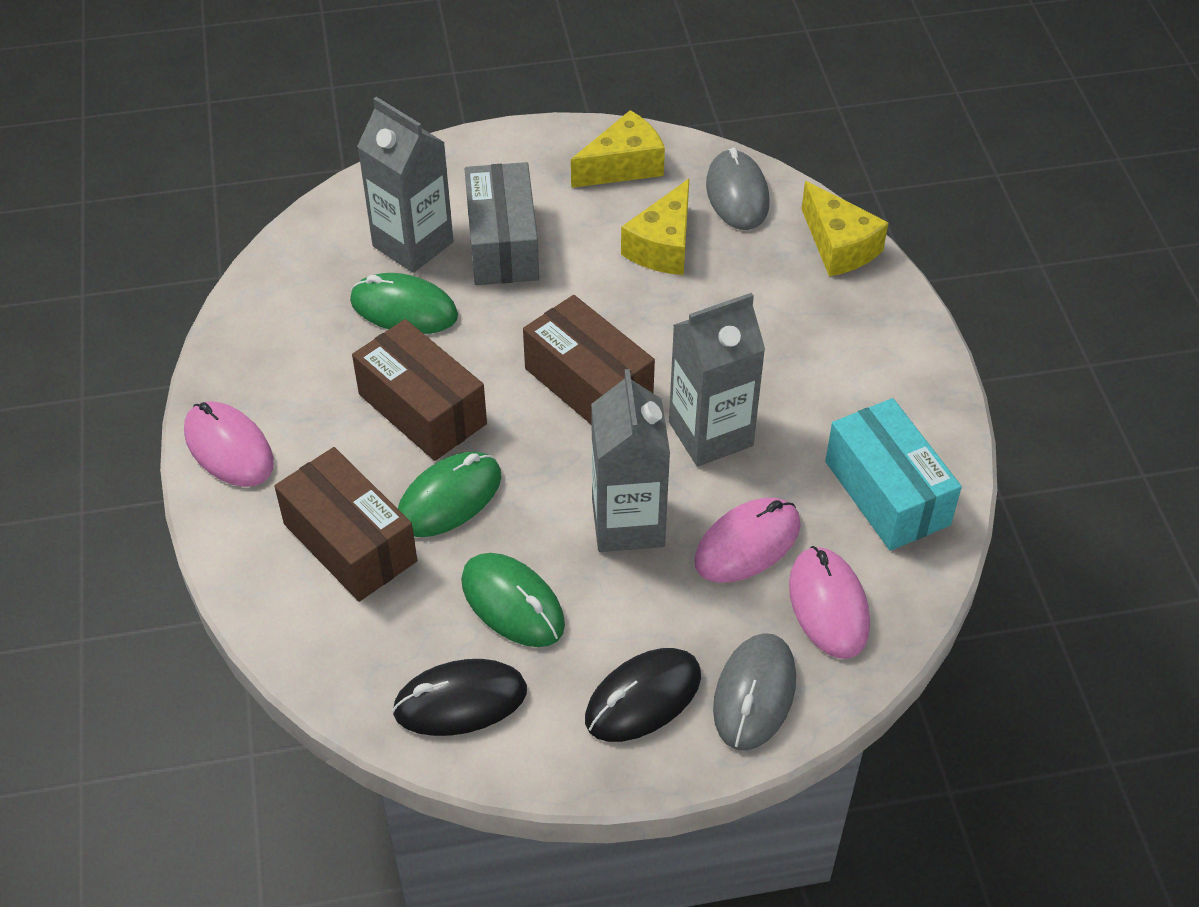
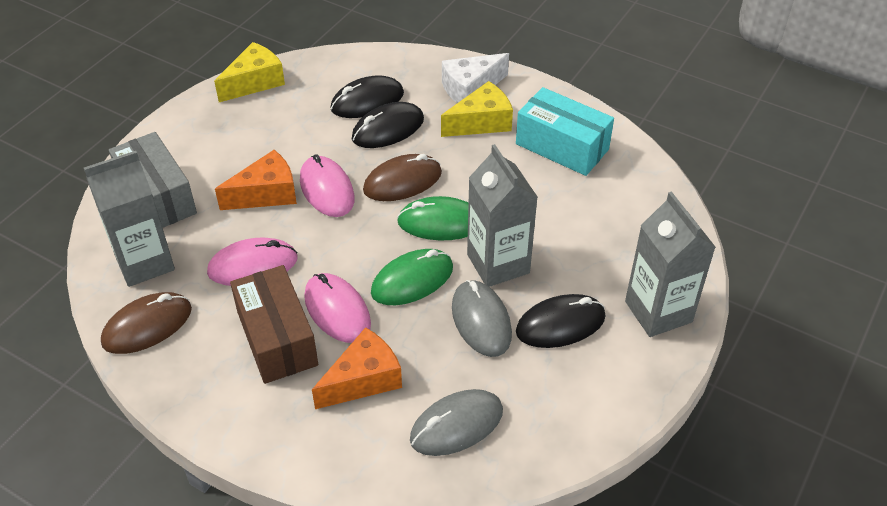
black mouse: 2 -> 3
brown box: 3 -> 1
brown mouse: 0 -> 2
green mouse: 3 -> 2
orange cheese: 0 -> 2
white cheese: 0 -> 1
yellow cheese: 3 -> 2

